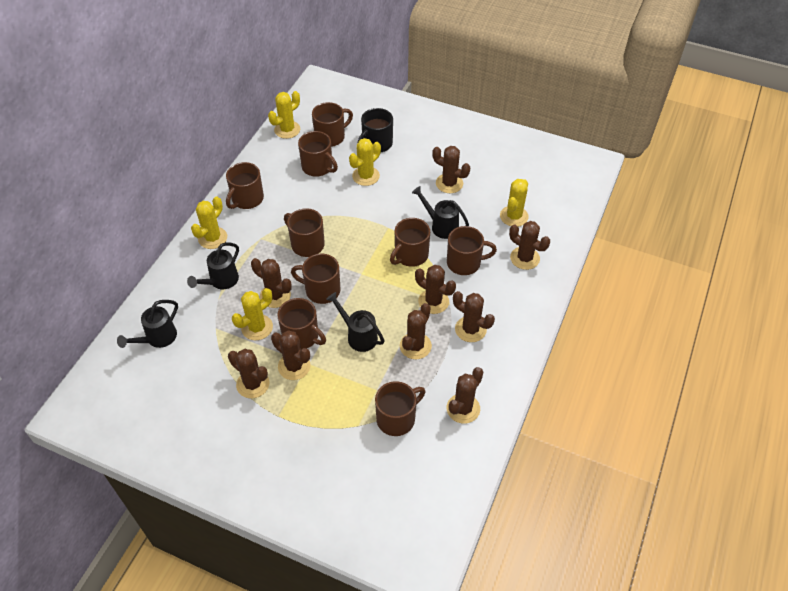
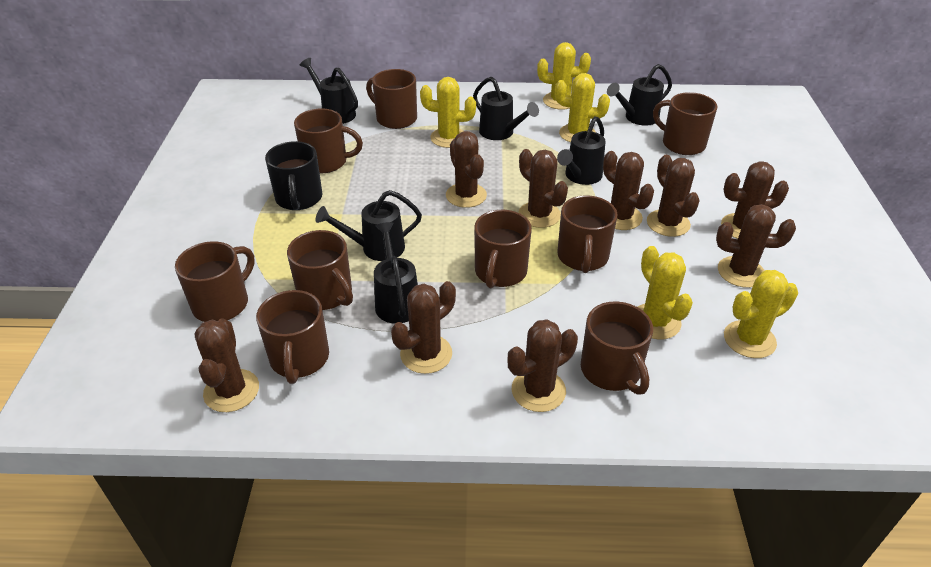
black watering can: 4 -> 6

